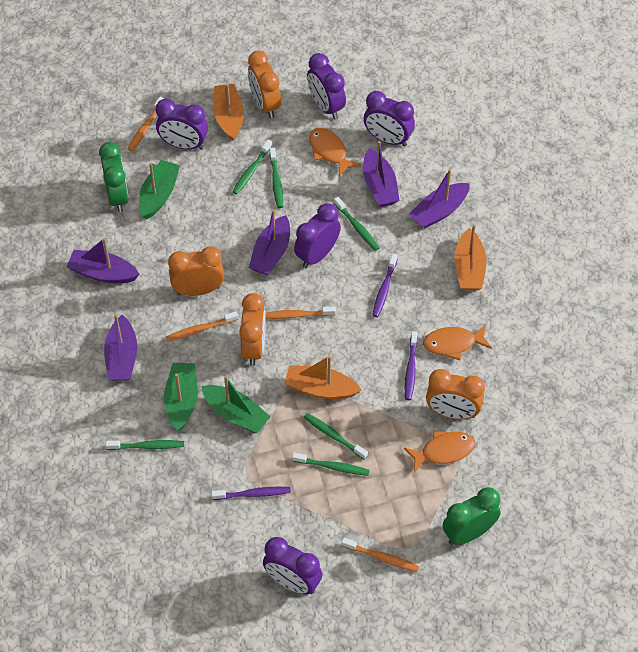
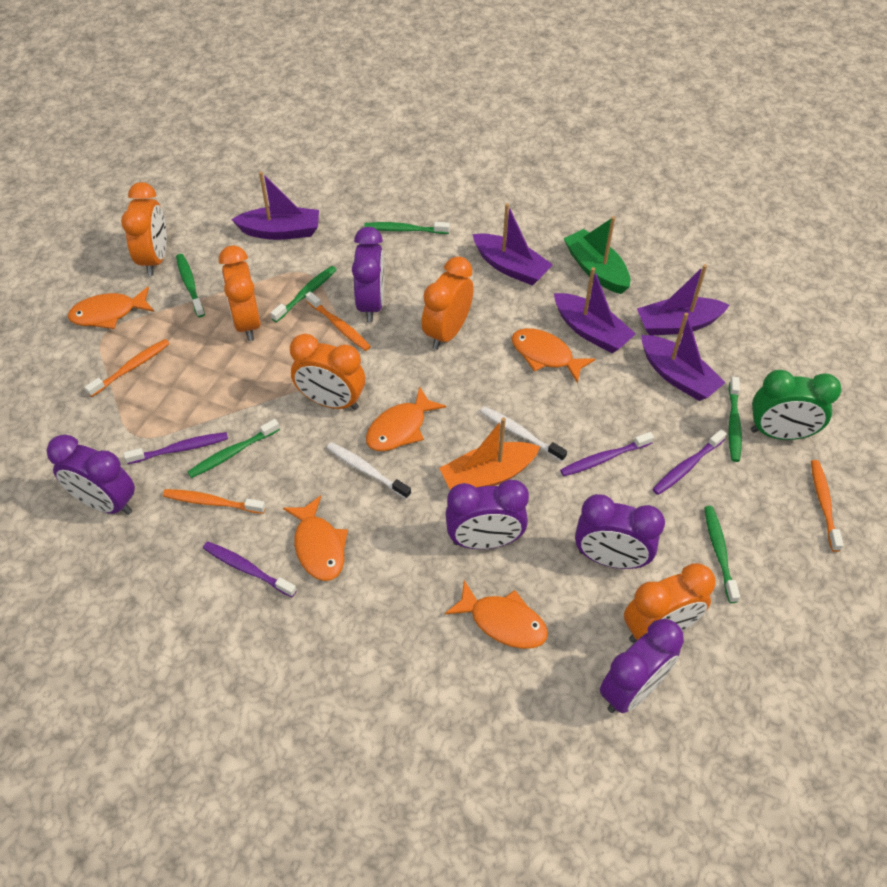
green boat: 3 -> 1
green clock: 2 -> 1
orange boat: 3 -> 1
orange clock: 4 -> 5
orange fish: 3 -> 5
purple toothbrush: 3 -> 4
white toothbrush: 0 -> 2

